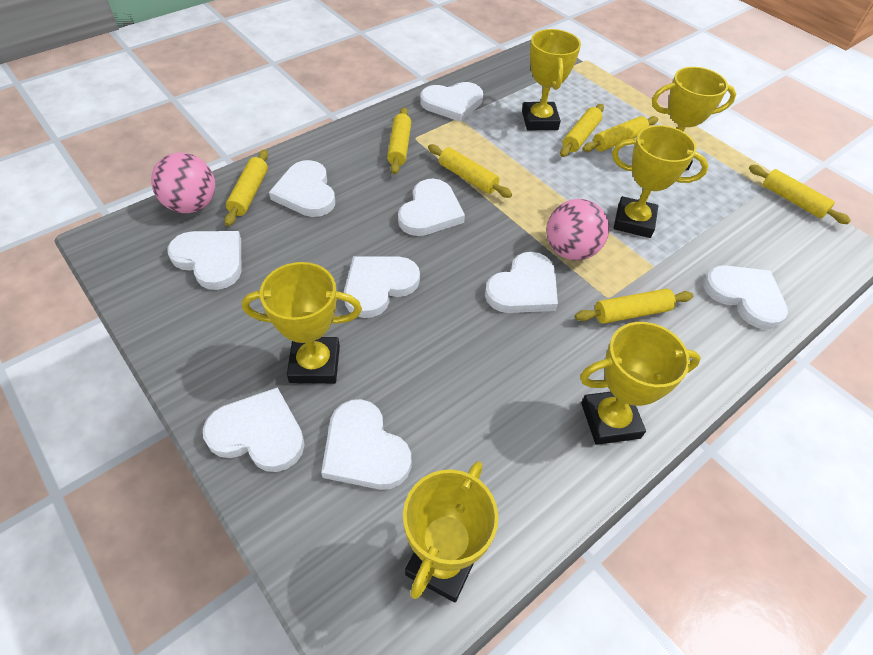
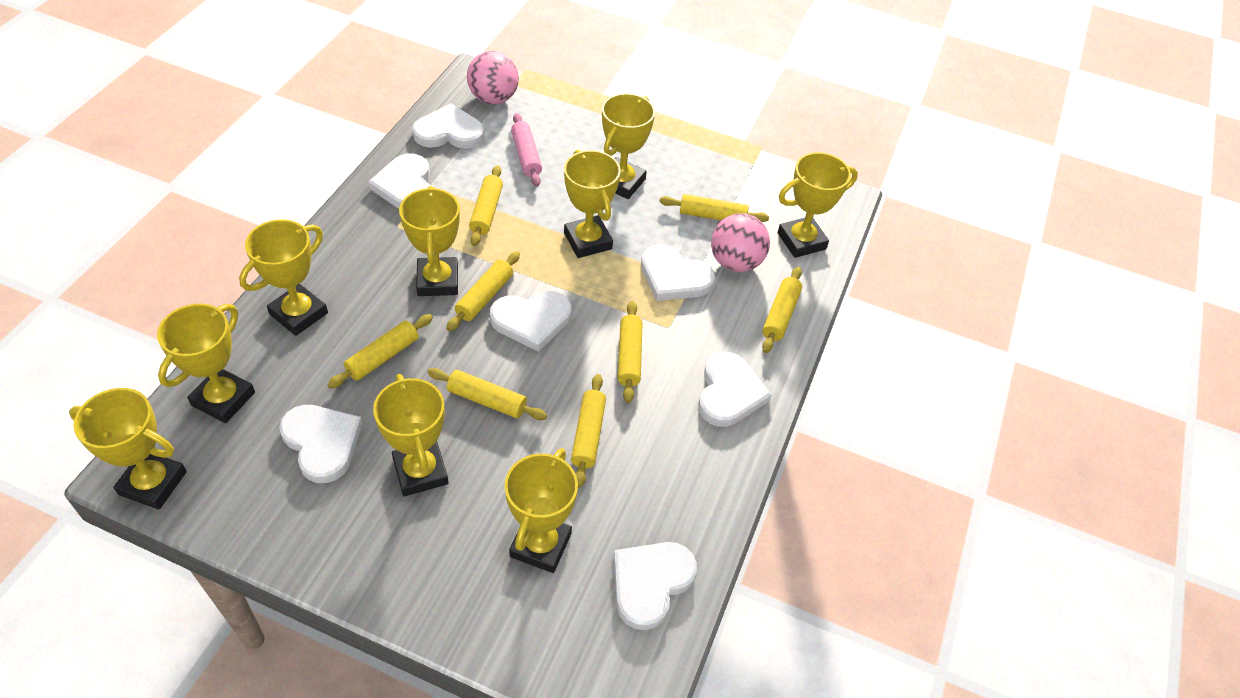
pink rolling pin: 0 -> 1
white heart: 9 -> 7
yellow rolling pin: 7 -> 8
yellow trophy: 6 -> 9

